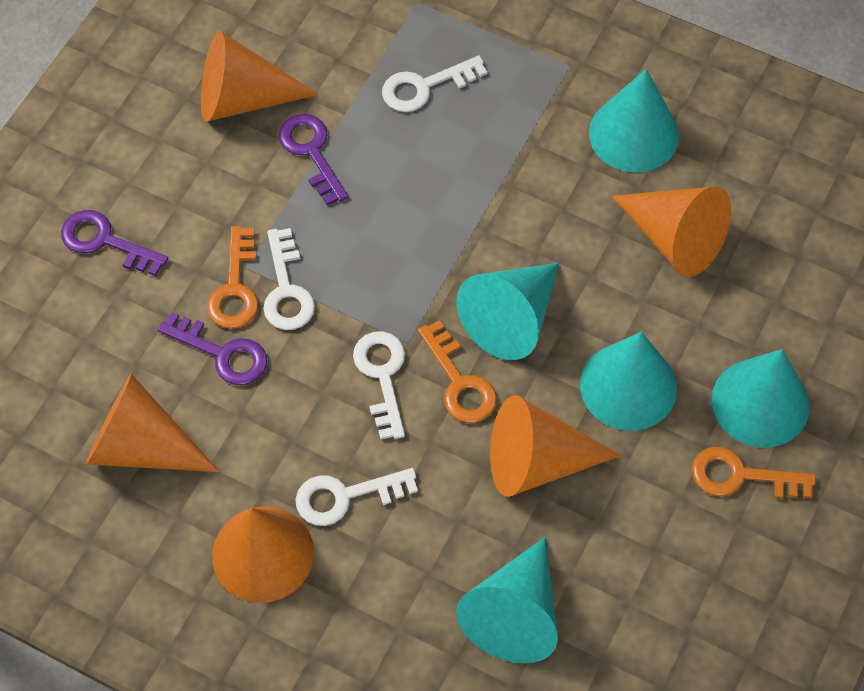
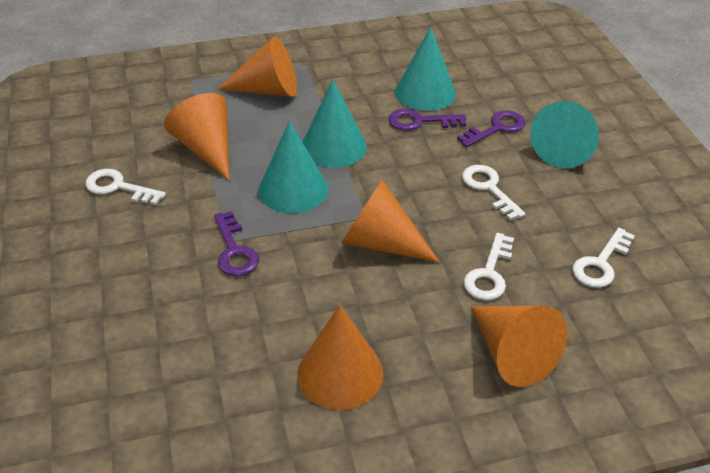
orange key: 3 -> 0
turquoise cone: 5 -> 4

